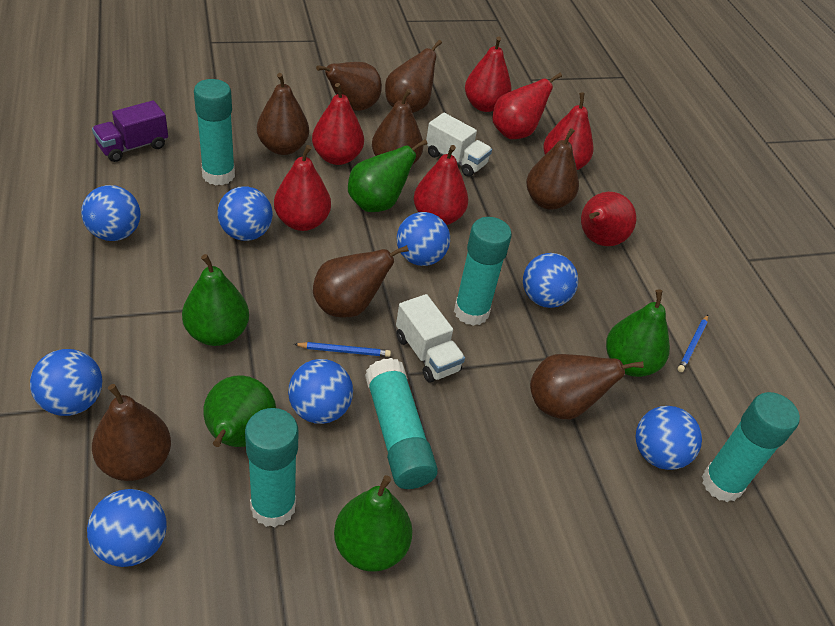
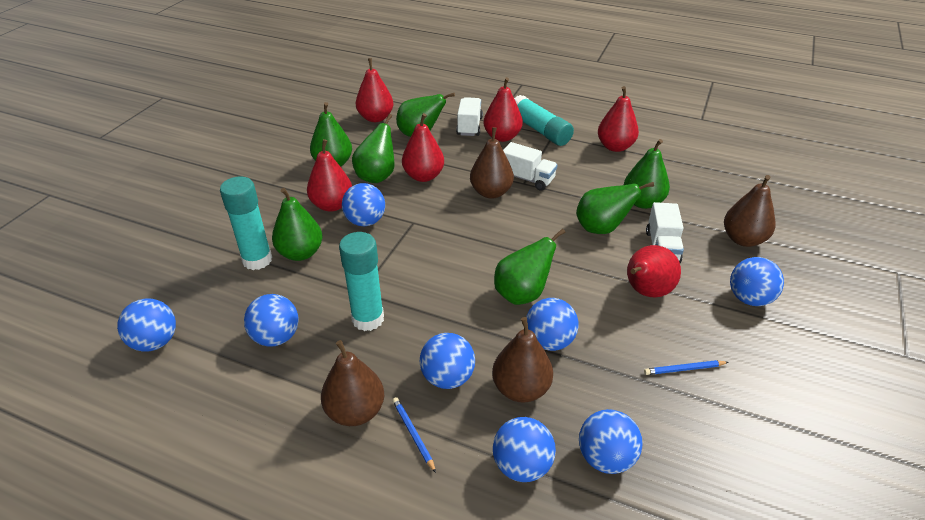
brown pear: 8 -> 4
green pear: 5 -> 7
purple truck: 1 -> 0
red pear: 7 -> 6
turquoise glue stick: 5 -> 3
white truck: 2 -> 3

